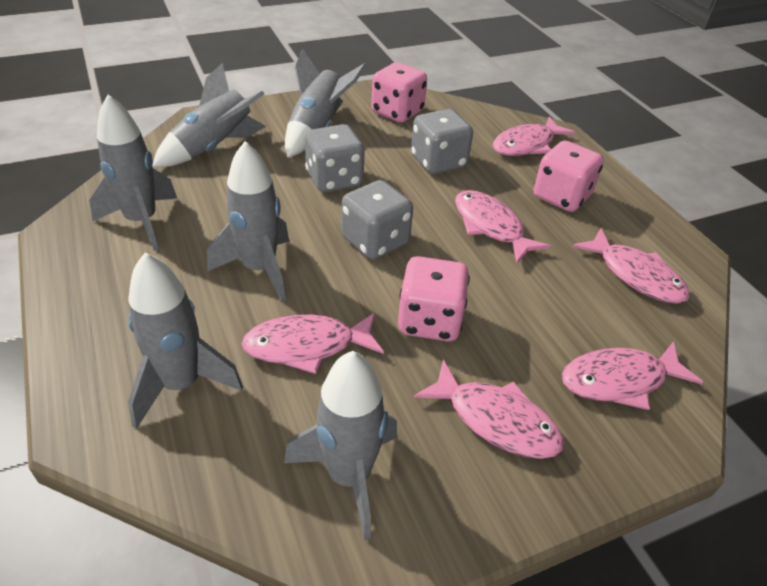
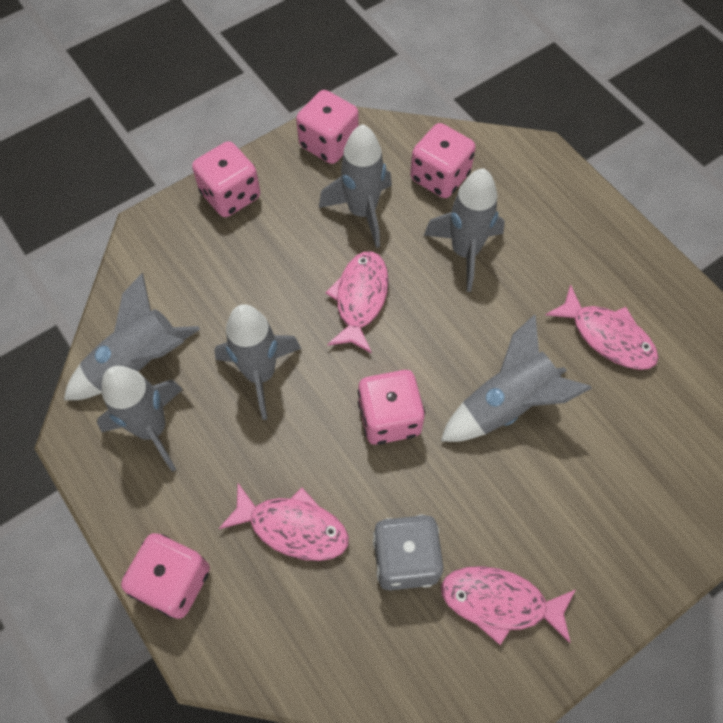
grey dice: 3 -> 1
pink dice: 3 -> 5
pink fish: 6 -> 4

